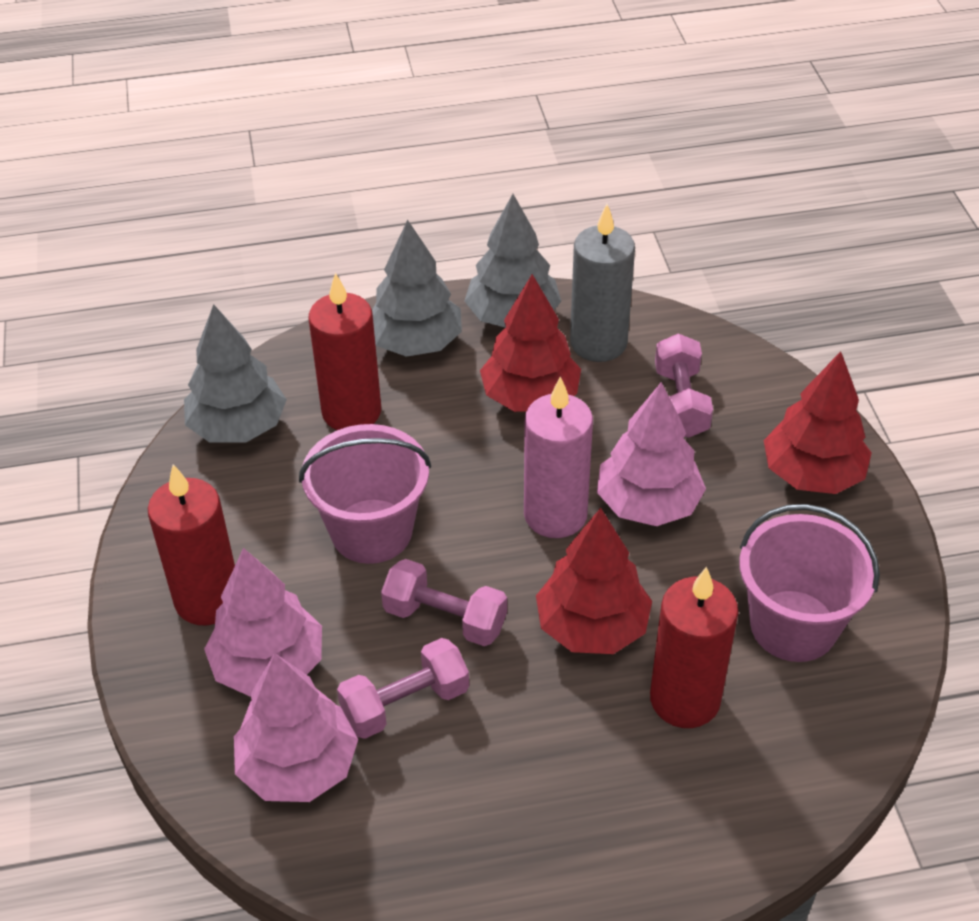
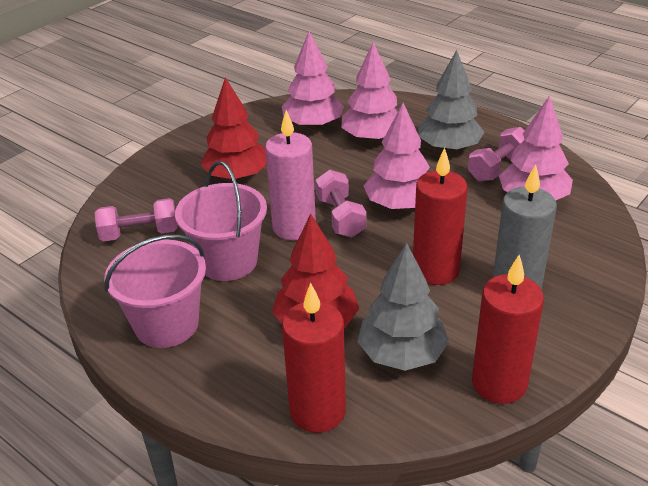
grey tree: 3 -> 2
pink tree: 3 -> 4
red tree: 3 -> 2

